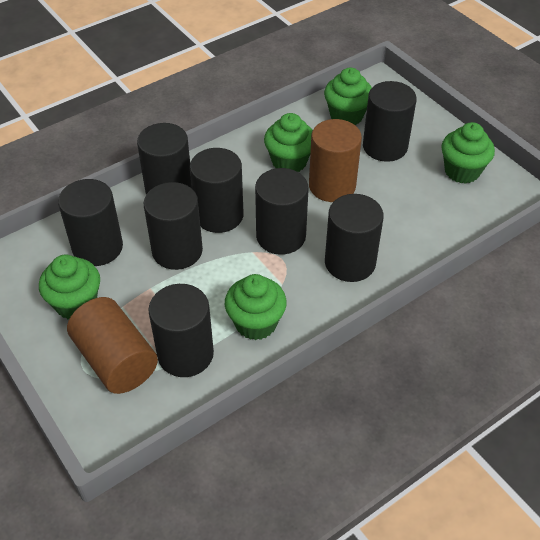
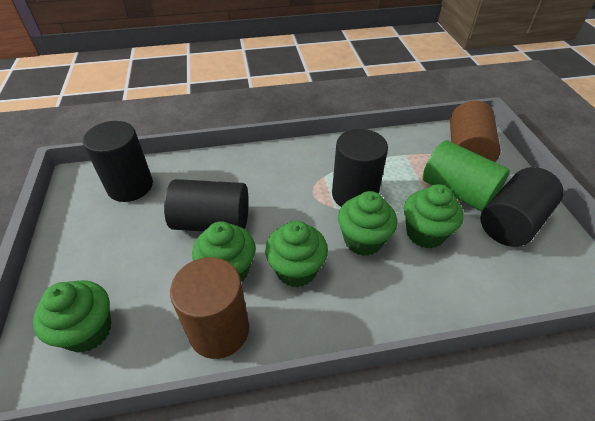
black cylinder: 8 -> 4
green cylinder: 0 -> 1

